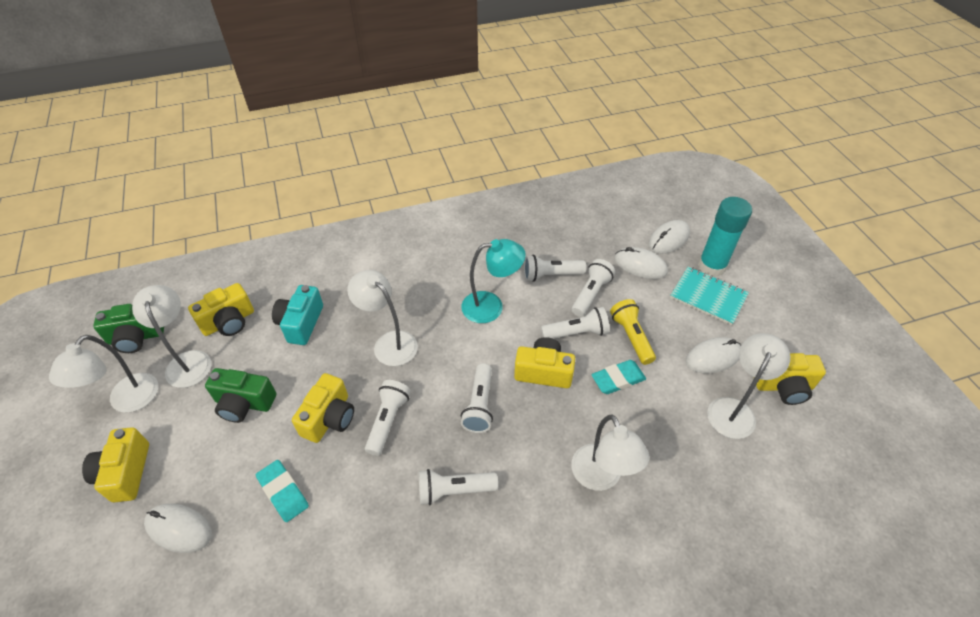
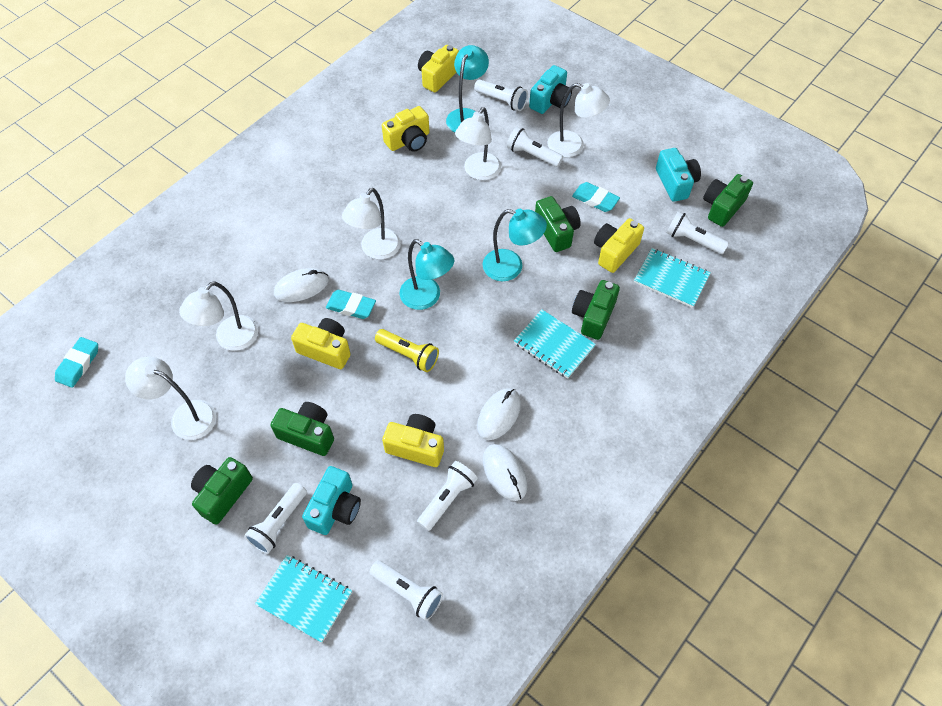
green camera: 2 -> 5
turquoise camera: 1 -> 3
turquoise eraser: 2 -> 3
turquoise glue stick: 1 -> 0
turquoise lamp: 1 -> 3
turquoise notebook: 1 -> 3
white mouse: 4 -> 3

